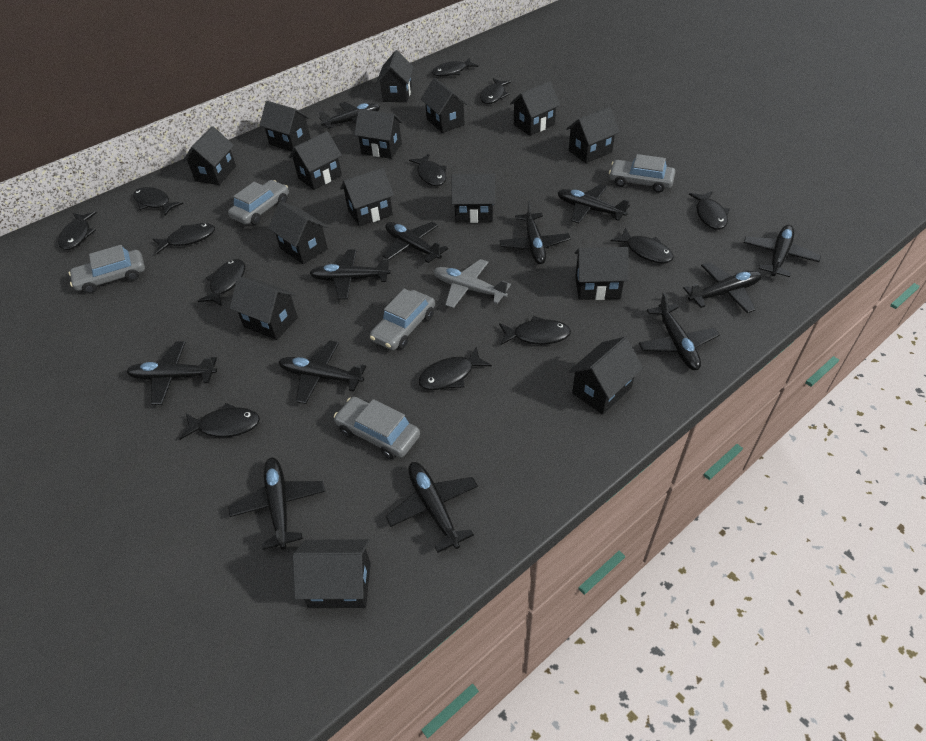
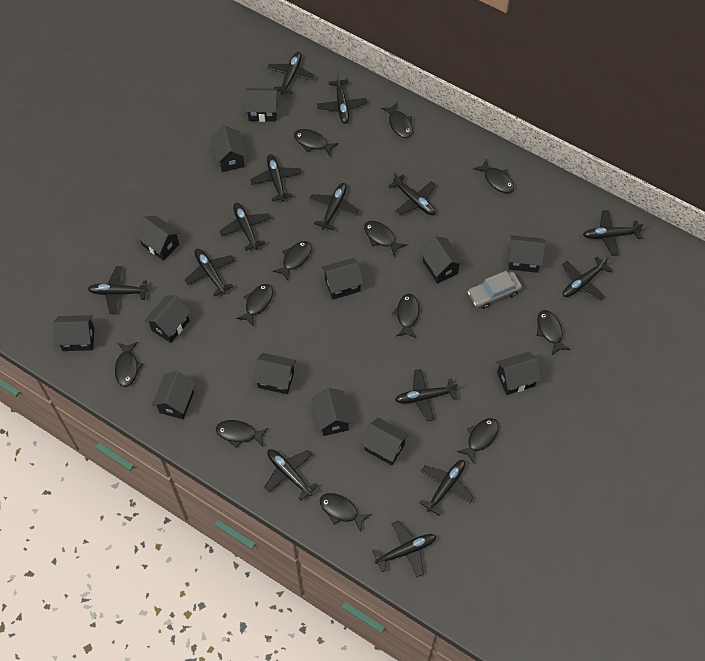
black house: 15 -> 13
black plane: 12 -> 14
grey car: 5 -> 1
grey plane: 1 -> 0

